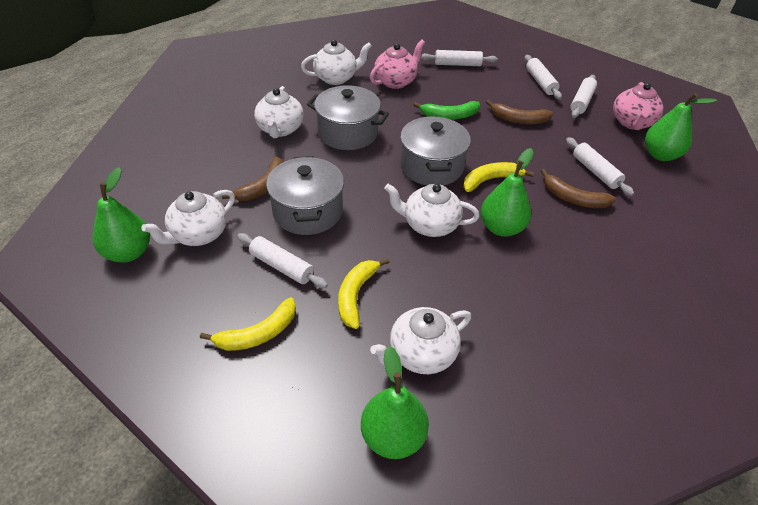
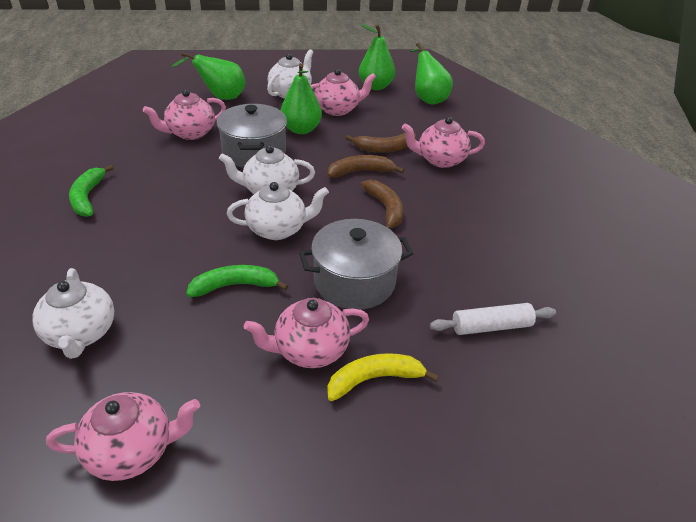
green banana: 1 -> 2
grey pot: 3 -> 2
pink teapot: 2 -> 5
white rolling pin: 5 -> 1
white teapot: 5 -> 4
yellow banana: 3 -> 1

